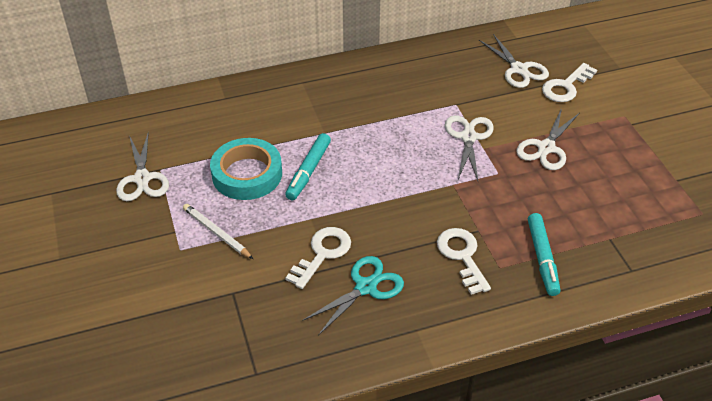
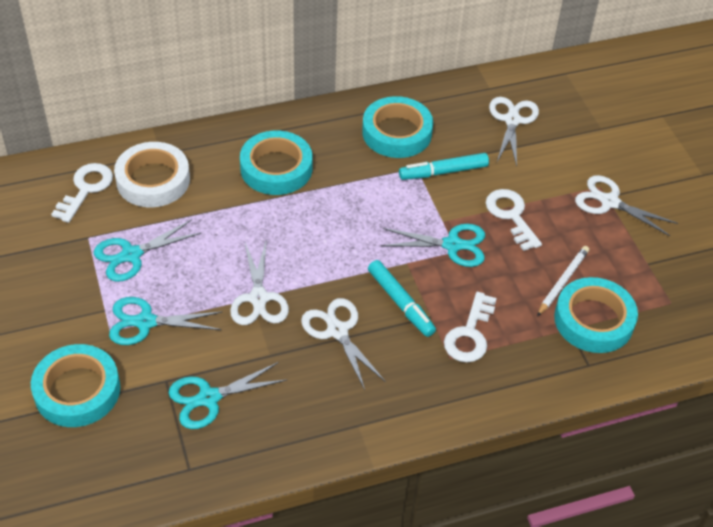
turquoise scissors: 1 -> 4
turquoise tape: 1 -> 4
white tape: 0 -> 1

